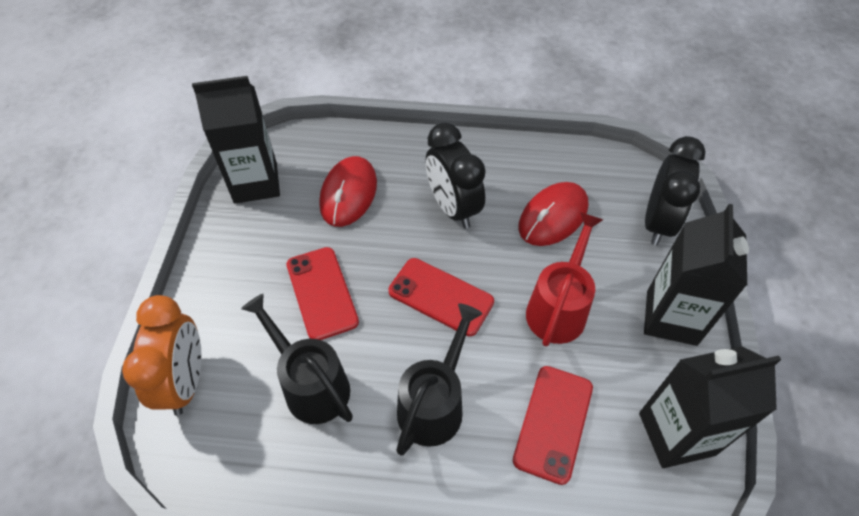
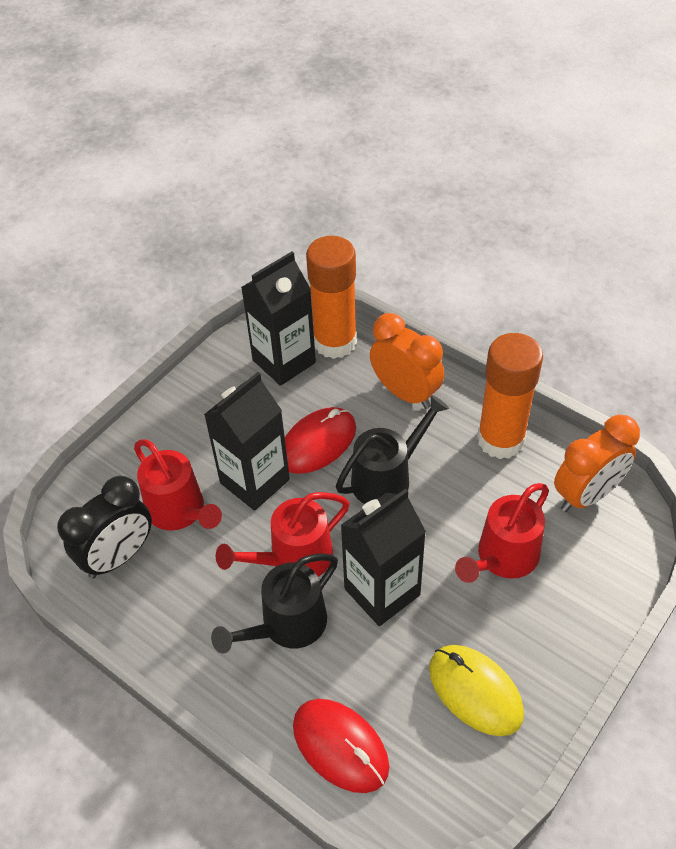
black clock: 2 -> 1
orange clock: 1 -> 2
orange glue stick: 0 -> 2
red phone: 3 -> 0
red watering can: 1 -> 3
yellow mouse: 0 -> 1

